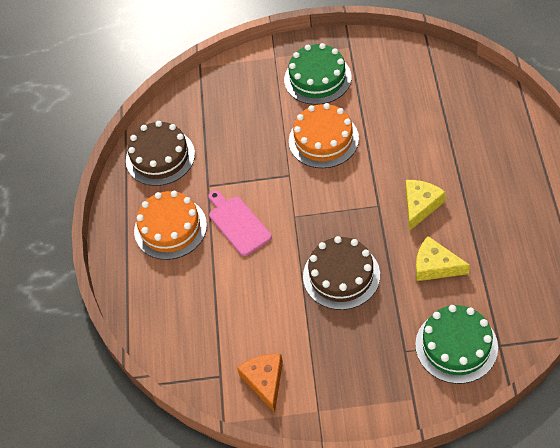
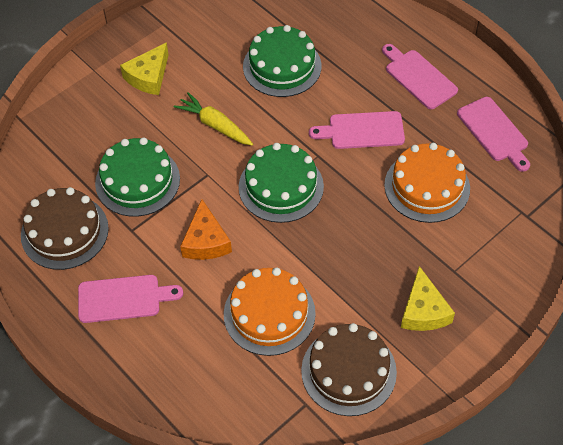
green cake: 2 -> 3
pink cutting board: 1 -> 4
yellow carrot: 0 -> 1

